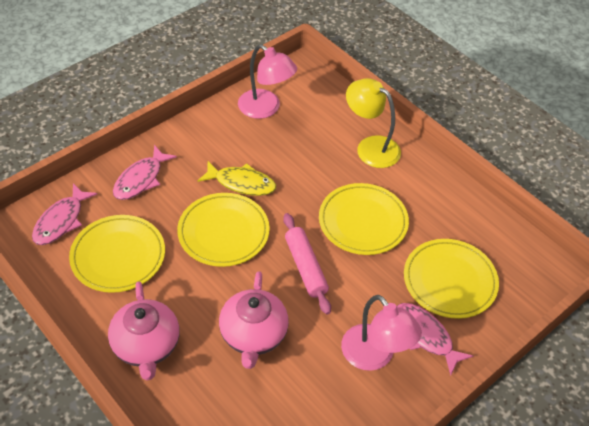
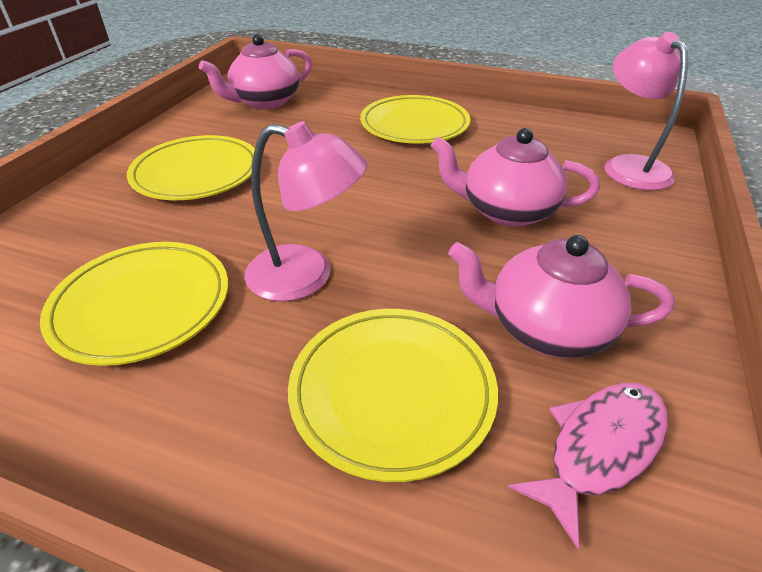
pink fish: 3 -> 1
pink rolling pin: 1 -> 0
pink teapot: 2 -> 3
yellow fish: 1 -> 0
yellow lamp: 1 -> 0

